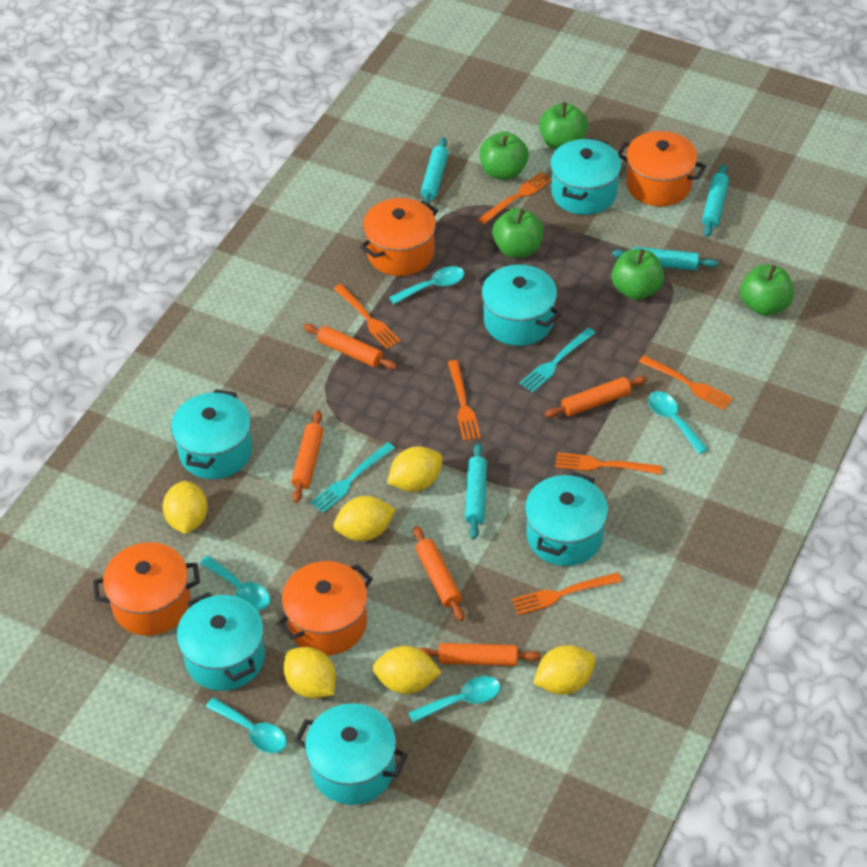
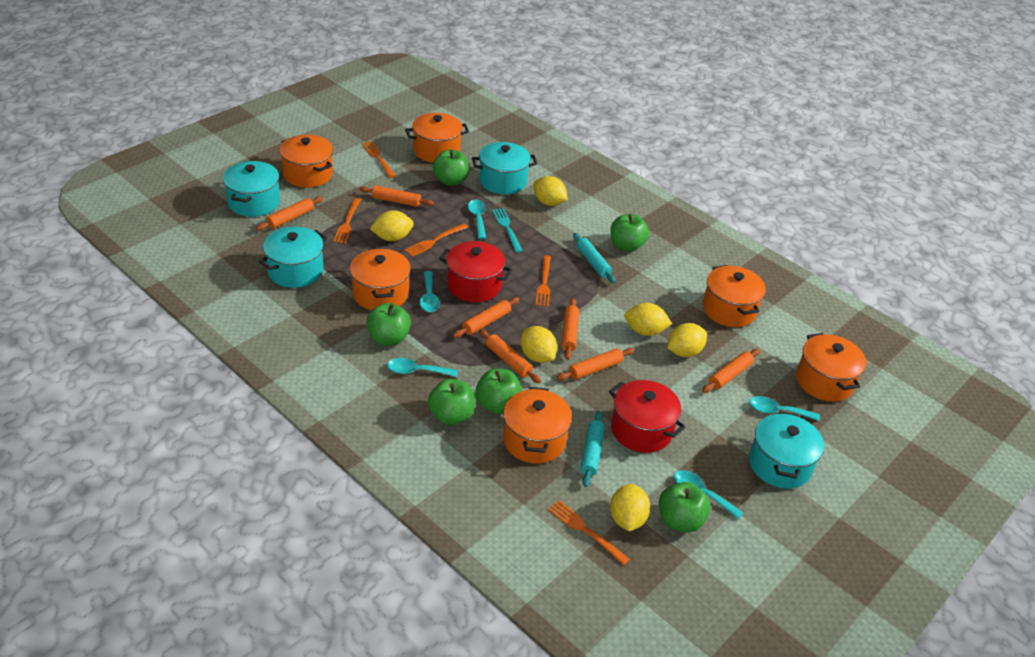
green apple: 5 -> 6
orange fork: 6 -> 5
orange pot: 4 -> 6
orange rolling pin: 5 -> 7
red pot: 0 -> 2
turquoise fork: 2 -> 1
turquoise pot: 6 -> 4
turquoise rolling pin: 4 -> 2

